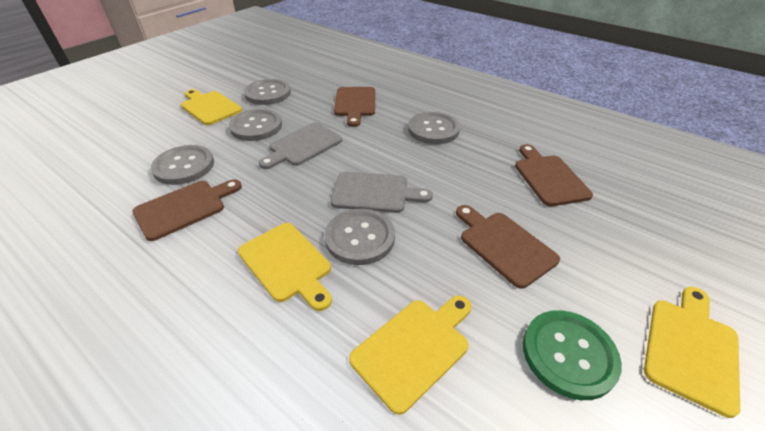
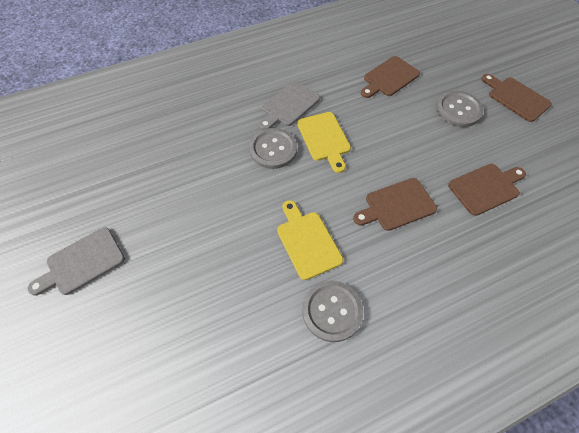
green button: 1 -> 0
grey button: 5 -> 3
yellow cutting board: 4 -> 2

